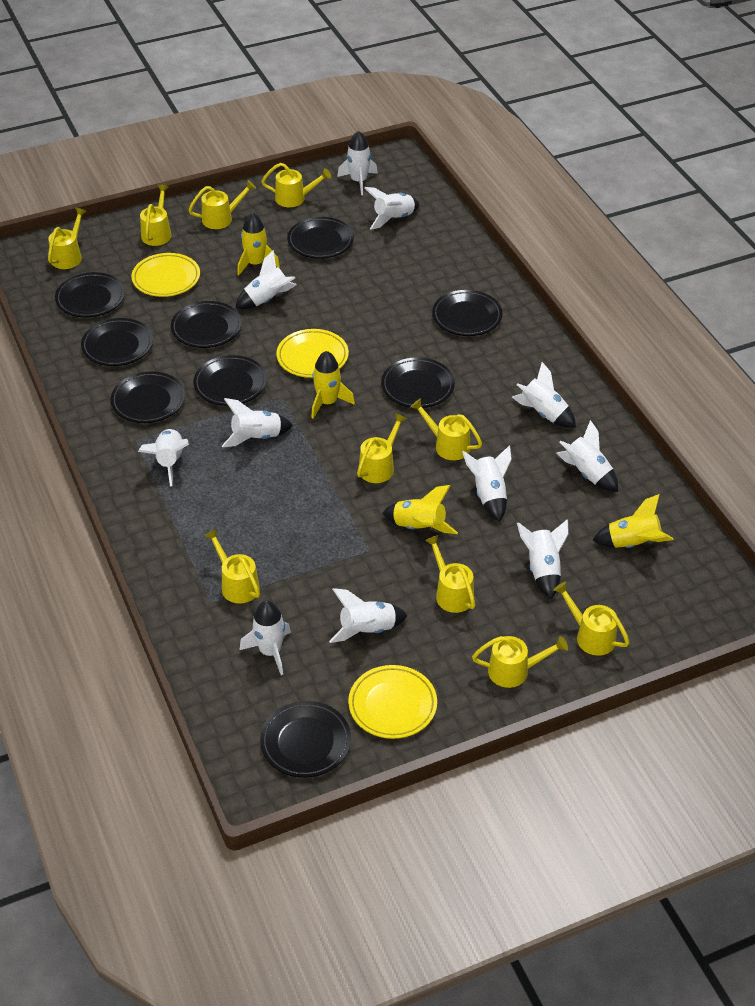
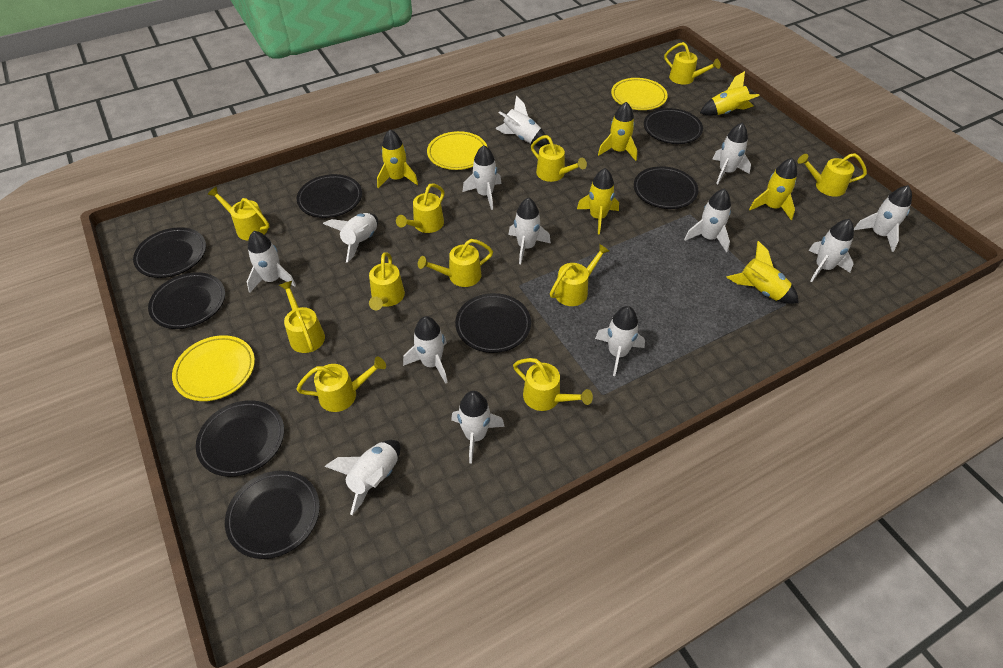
black plate: 9 -> 8
white rocket: 11 -> 13
yellow rocket: 4 -> 6
yellow watering can: 10 -> 11

